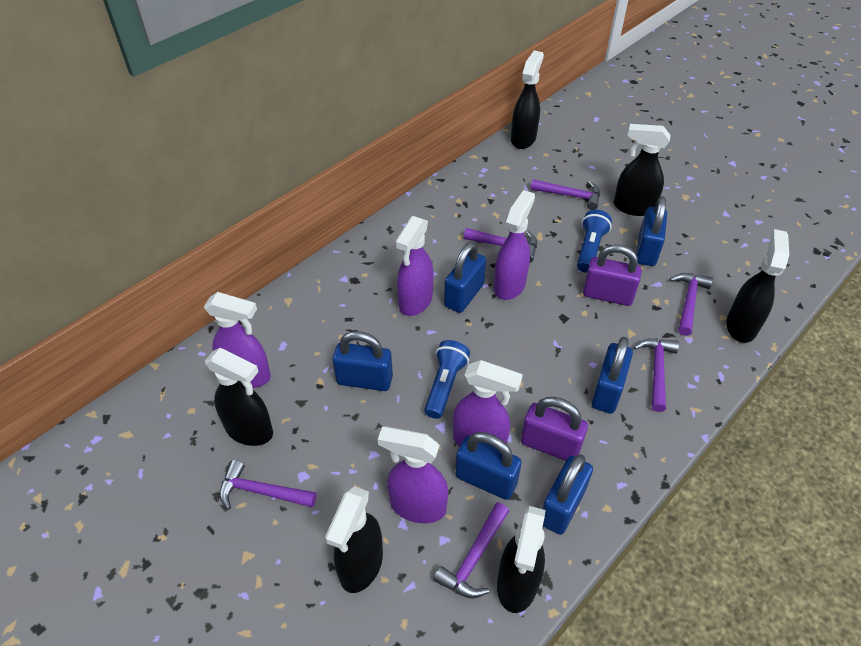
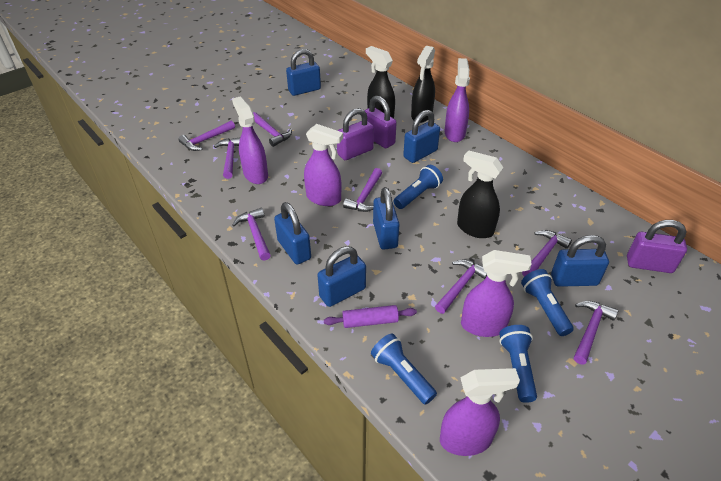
black spray bottle: 6 -> 3
blue flashlight: 2 -> 4
purple hammer: 6 -> 8
purple padlock: 2 -> 3
purple rolling pin: 0 -> 1

